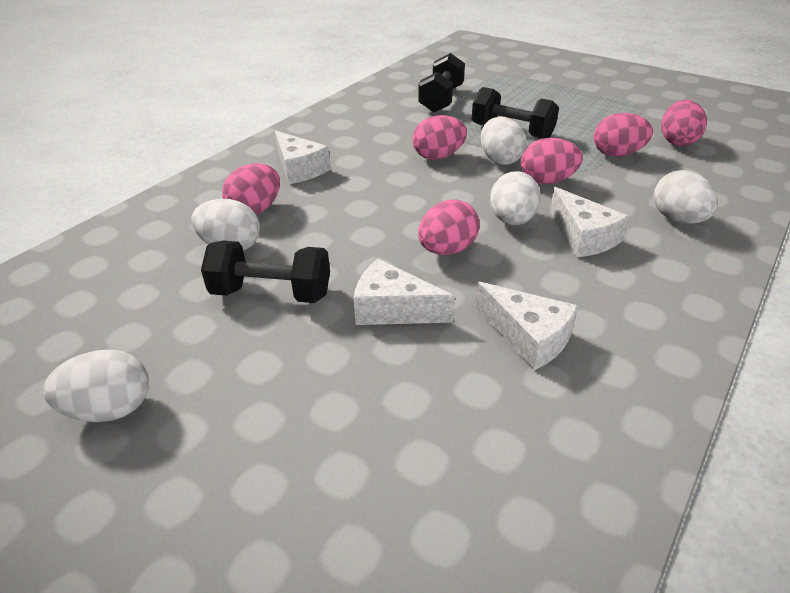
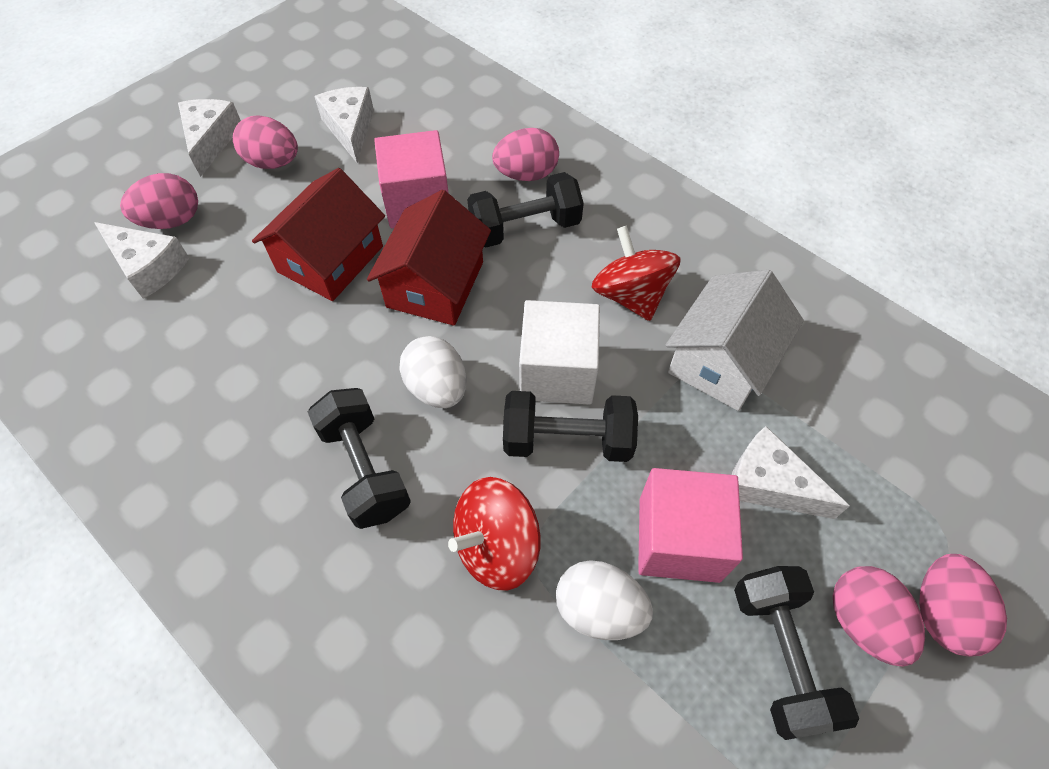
black dumbbell: 3 -> 4
pink cube: 0 -> 2
pink egg: 6 -> 5
red house: 0 -> 2
red spinning top: 0 -> 2
white cube: 0 -> 1
white egg: 5 -> 2
white house: 0 -> 1

